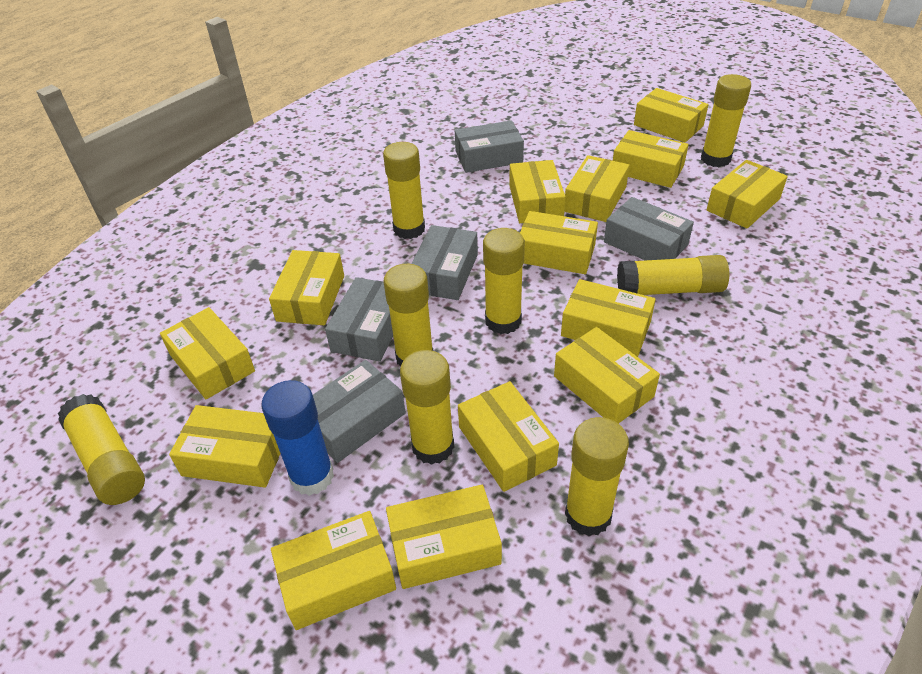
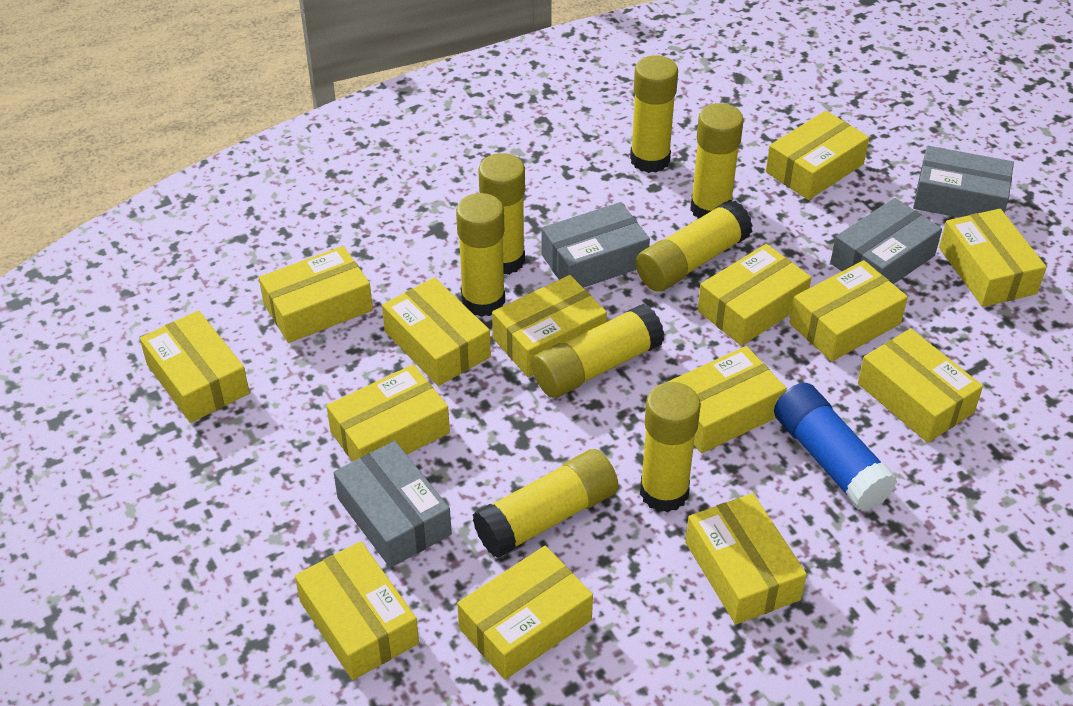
grey box: 5 -> 4

